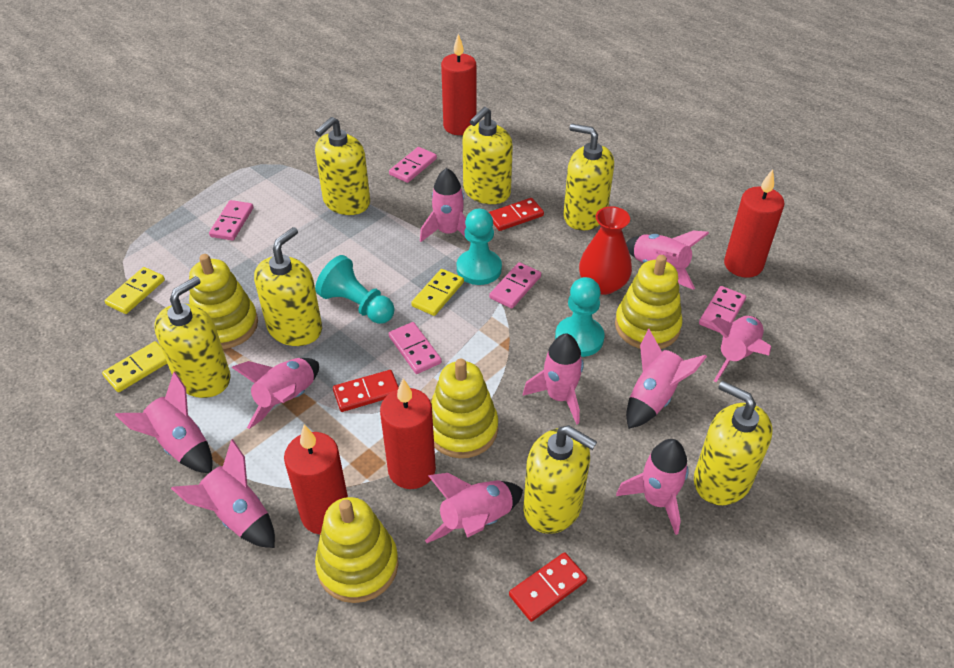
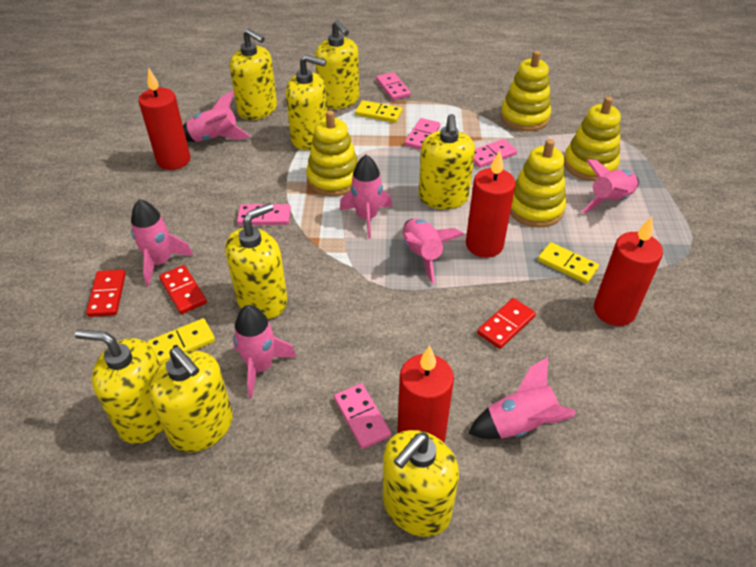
pink rocket: 10 -> 7
red vase: 1 -> 0
turquoise pawn: 3 -> 0
yellow soap dispenser: 7 -> 8

